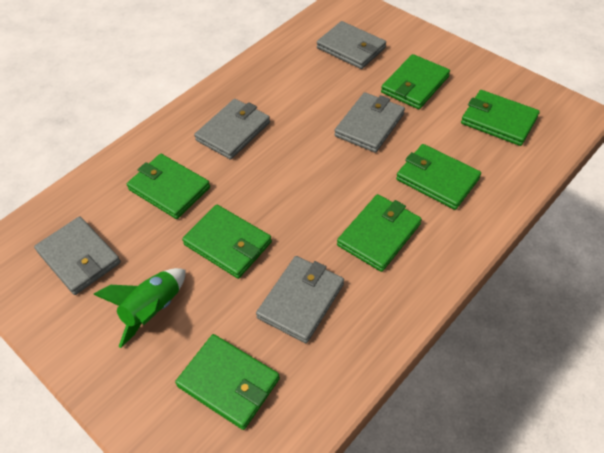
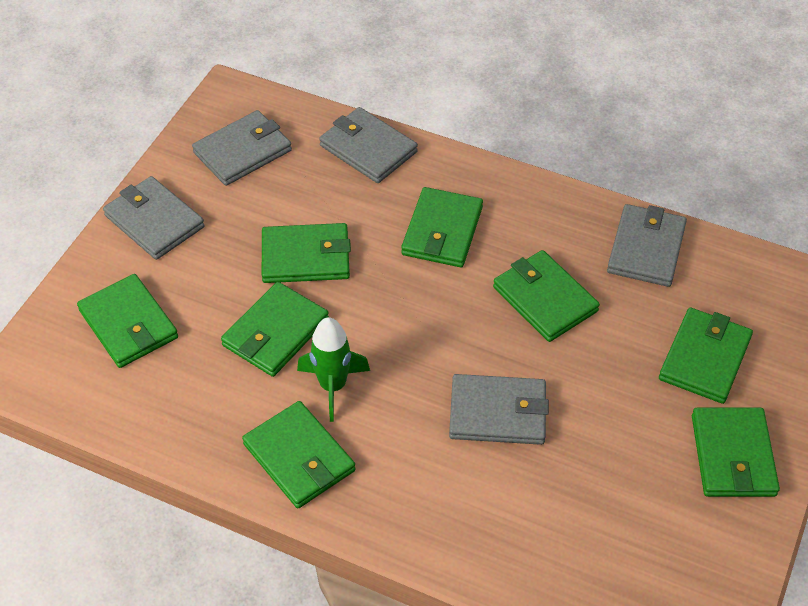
green wallet: 7 -> 8

